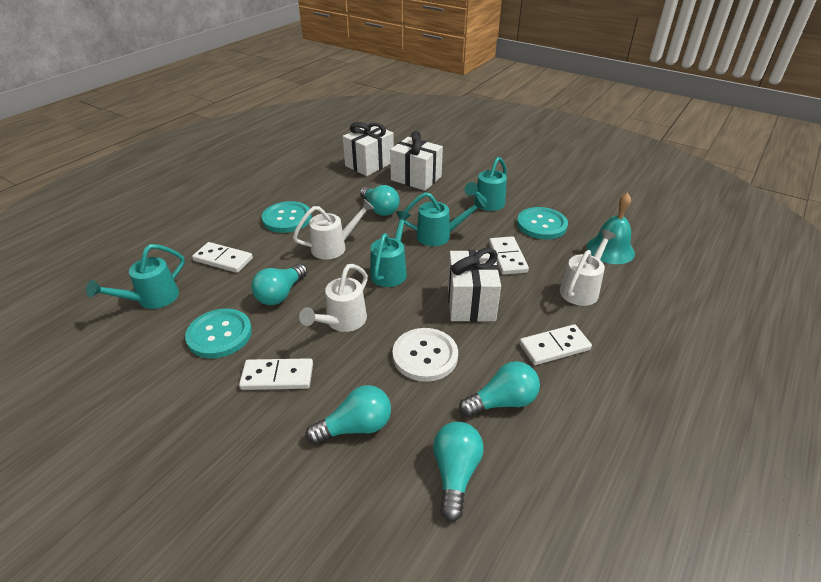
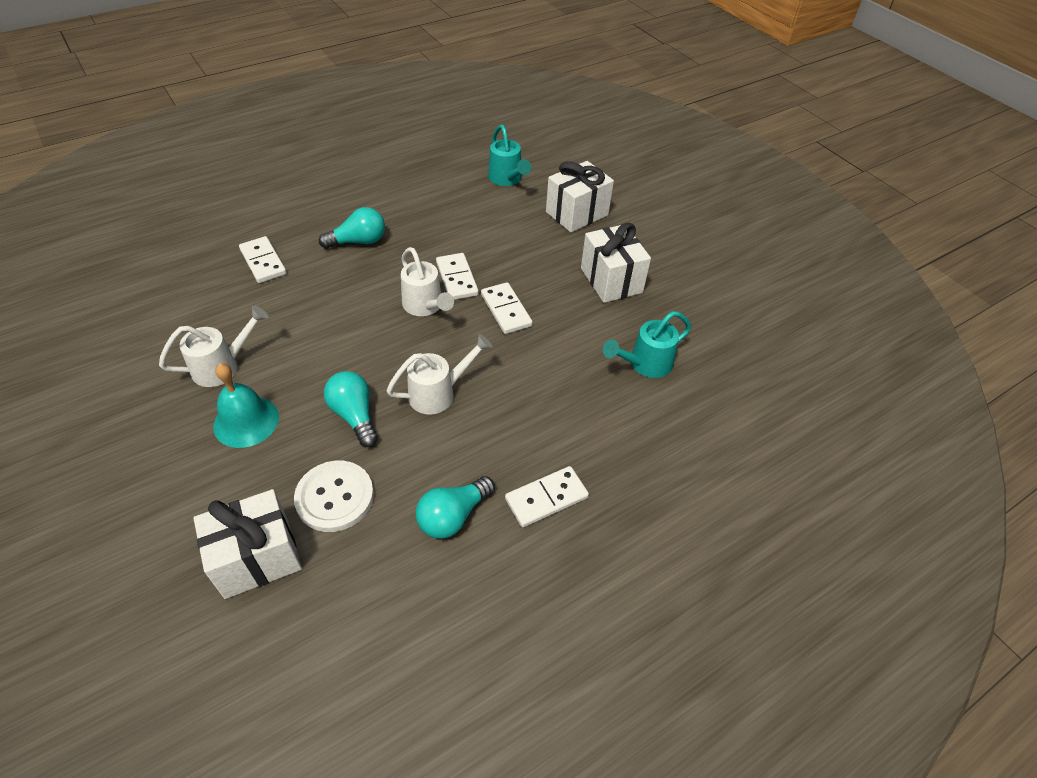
turquoise button: 3 -> 0
turquoise light bulb: 5 -> 3
turquoise watering can: 4 -> 2

